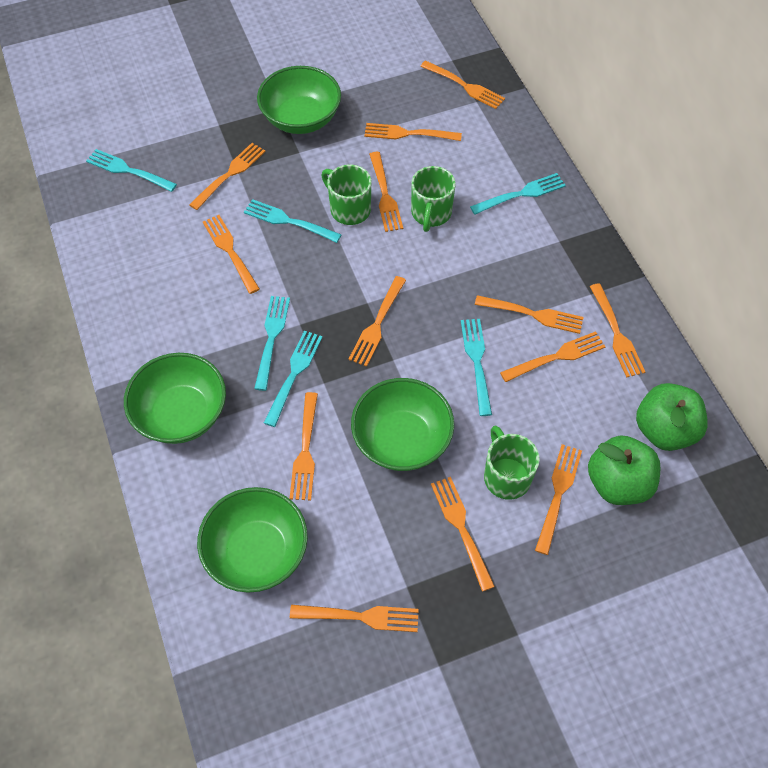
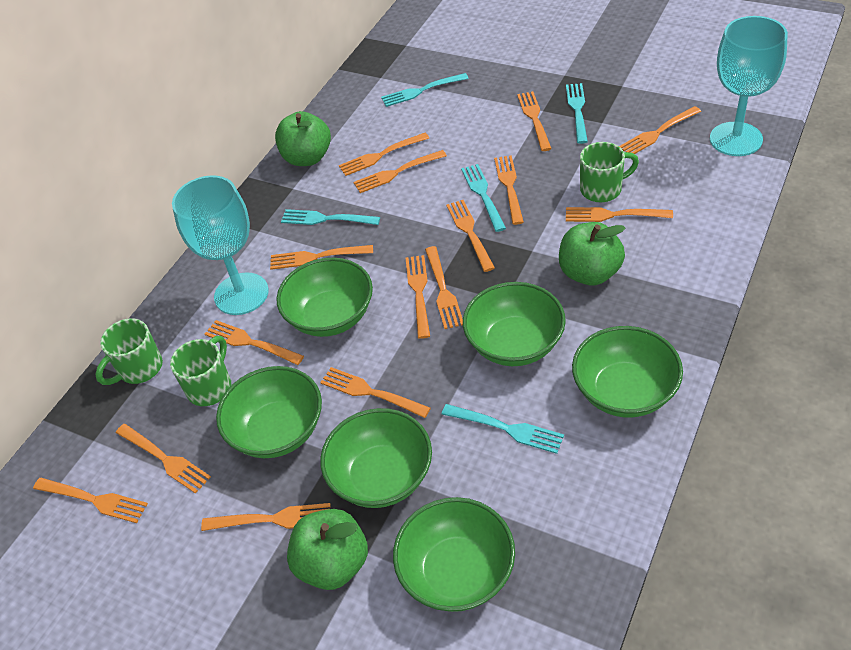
green apple: 2 -> 3
green bowl: 4 -> 6
orange fork: 13 -> 15
turquoise fork: 6 -> 5
turquoise goblet: 0 -> 2

